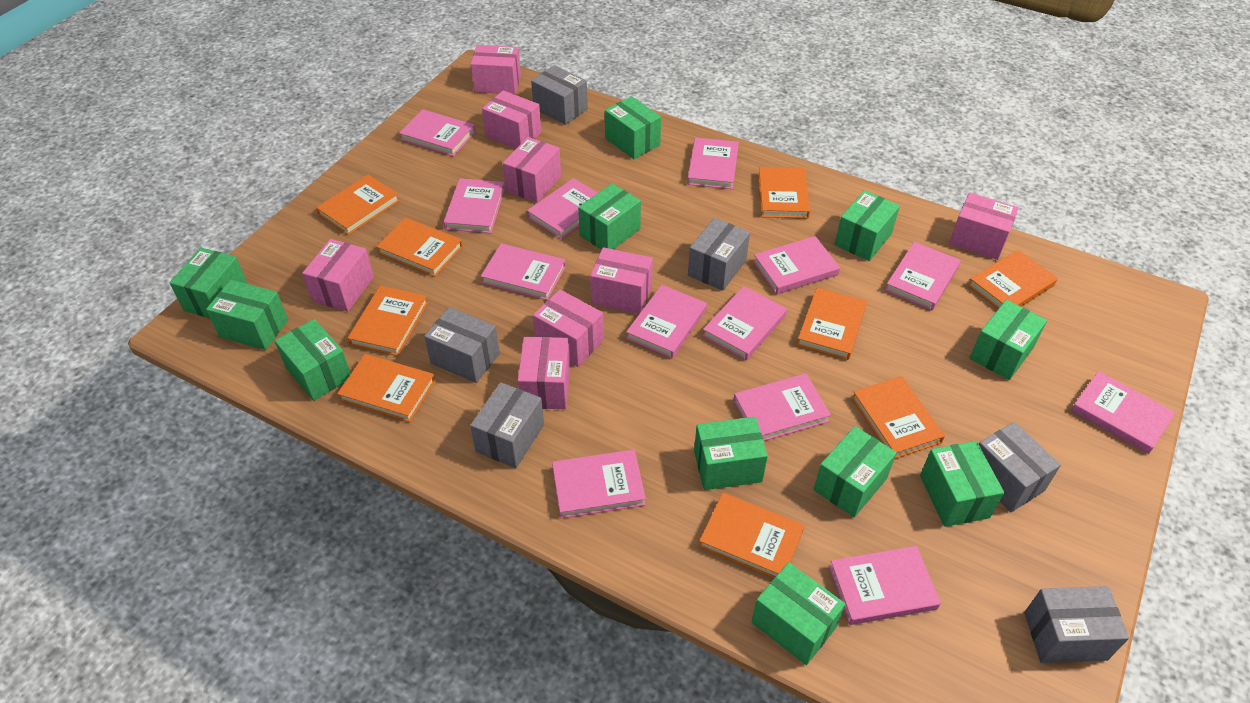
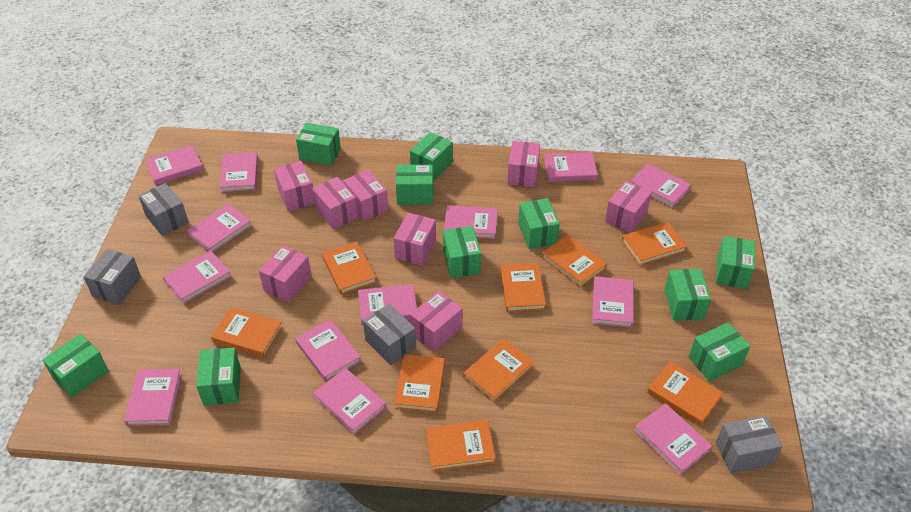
green box: 11 -> 10
grey box: 6 -> 4

